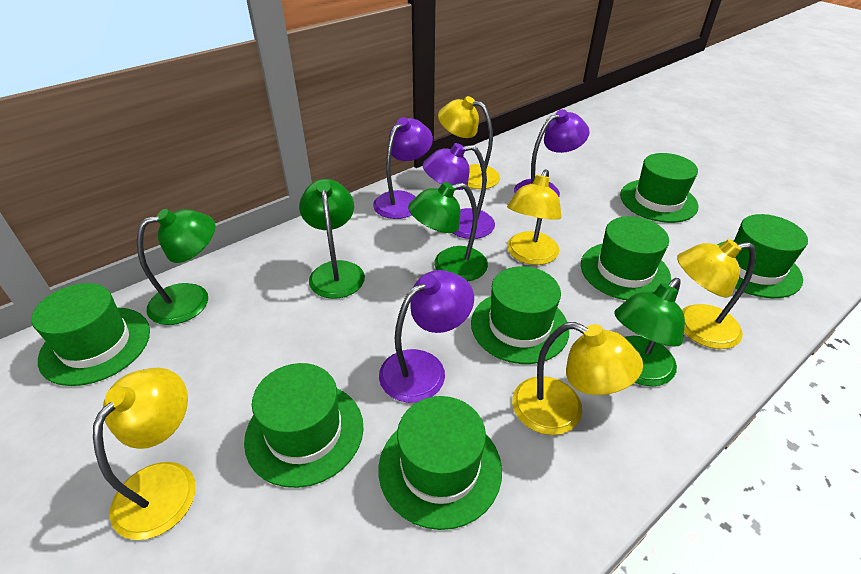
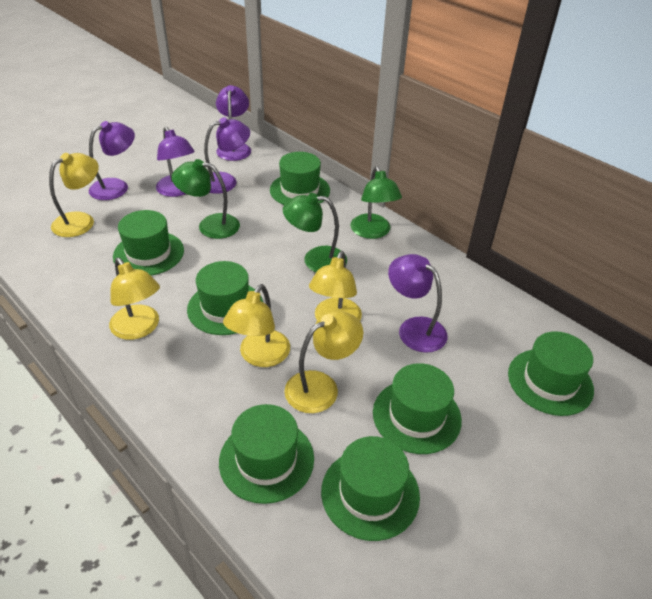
green lamp: 4 -> 3
purple lamp: 4 -> 5

